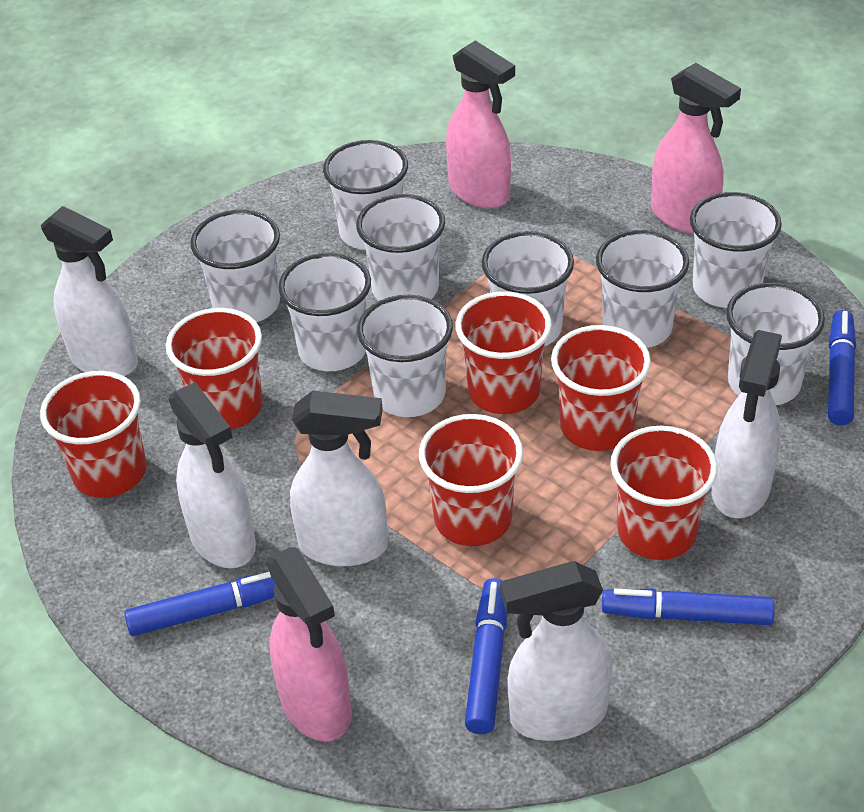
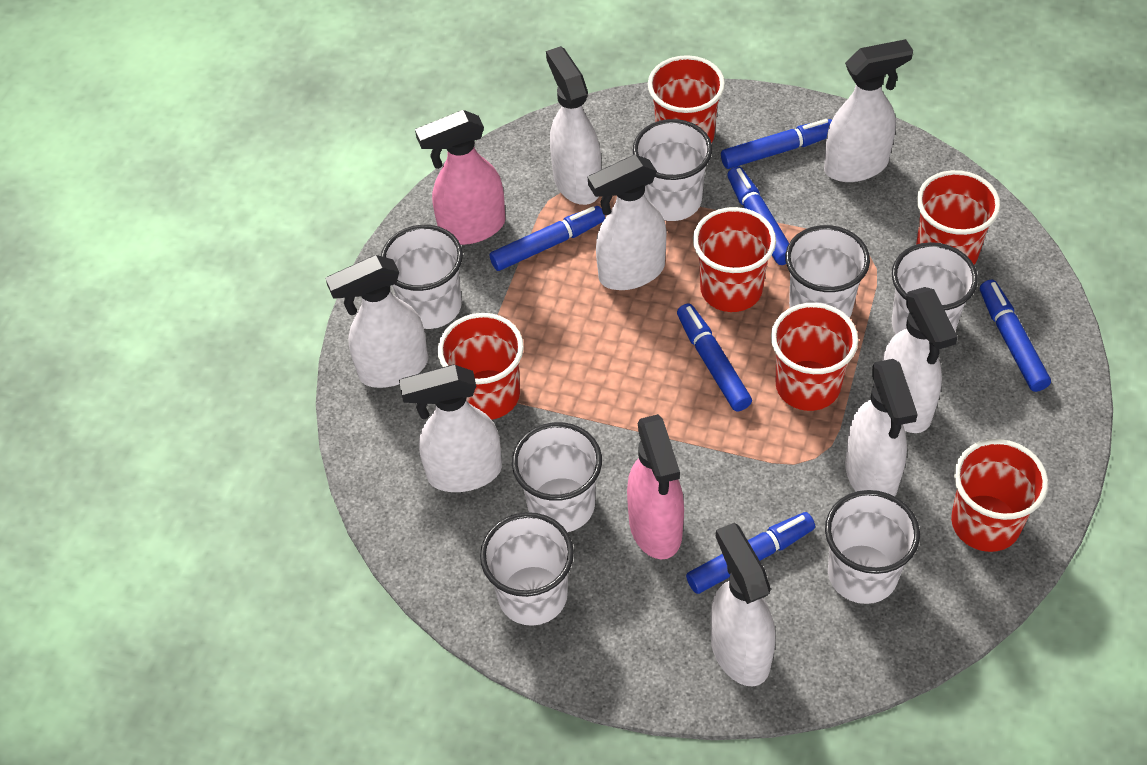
blue marker: 4 -> 6
pink spray bottle: 3 -> 2
white cup: 9 -> 7
white spray bottle: 5 -> 8

